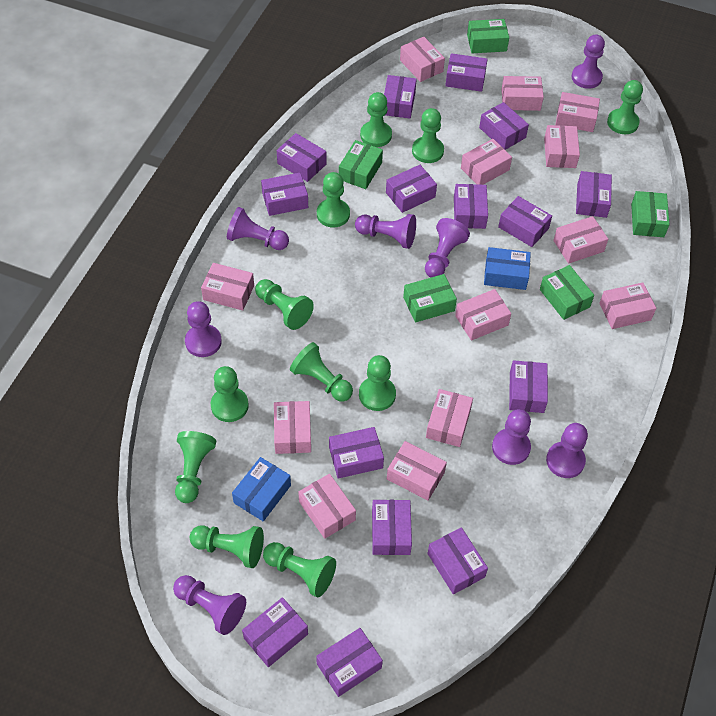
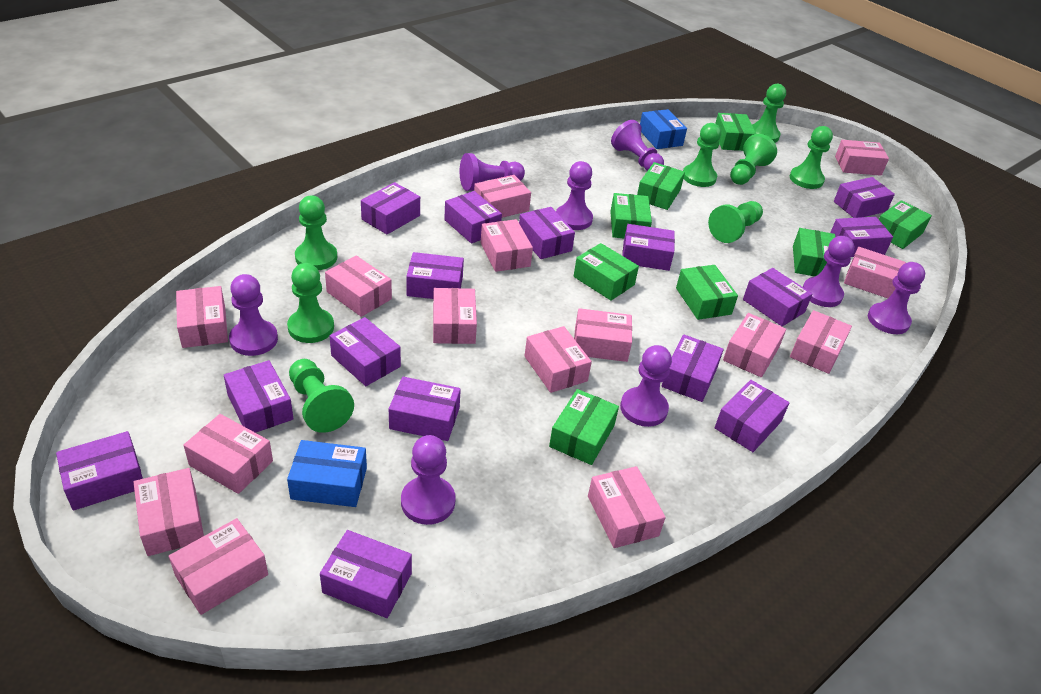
green box: 5 -> 8
green pawn: 11 -> 8
pink box: 13 -> 15

